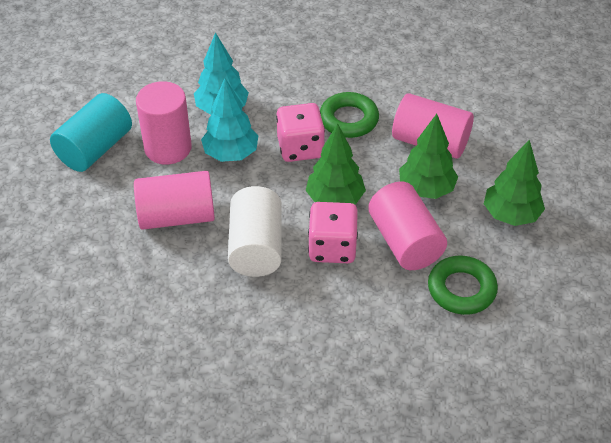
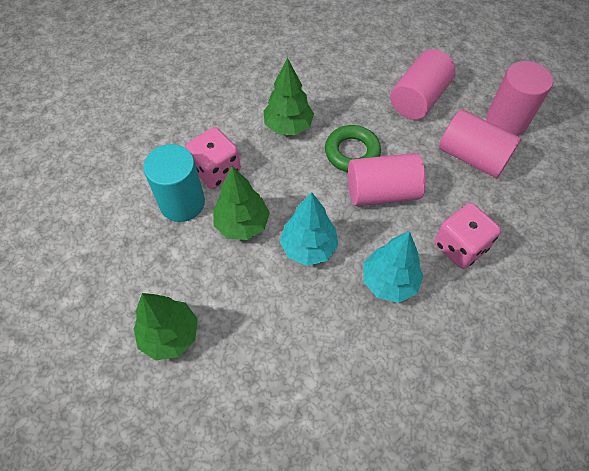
green ring: 2 -> 1
white cylinder: 1 -> 0

